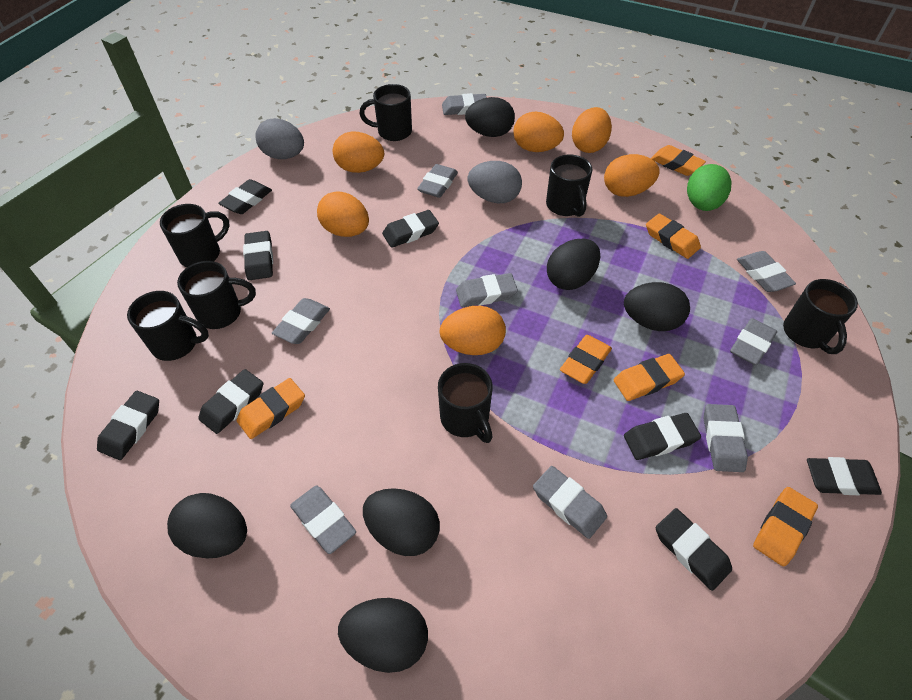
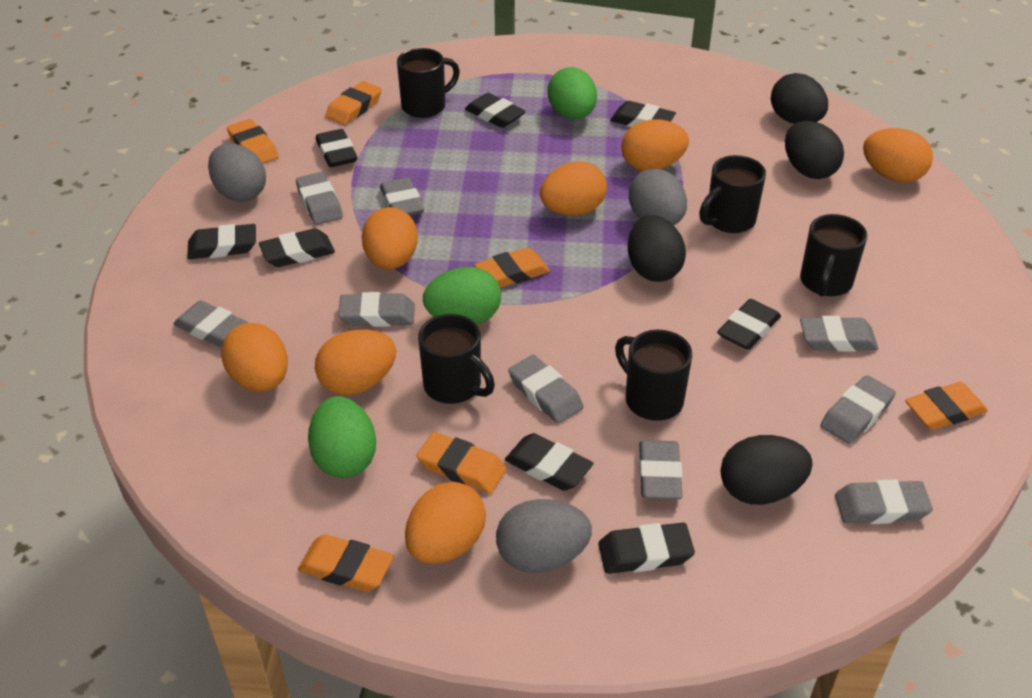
black egg: 6 -> 4
black mug: 7 -> 5
green egg: 1 -> 3
grey egg: 2 -> 3
orange egg: 6 -> 7

